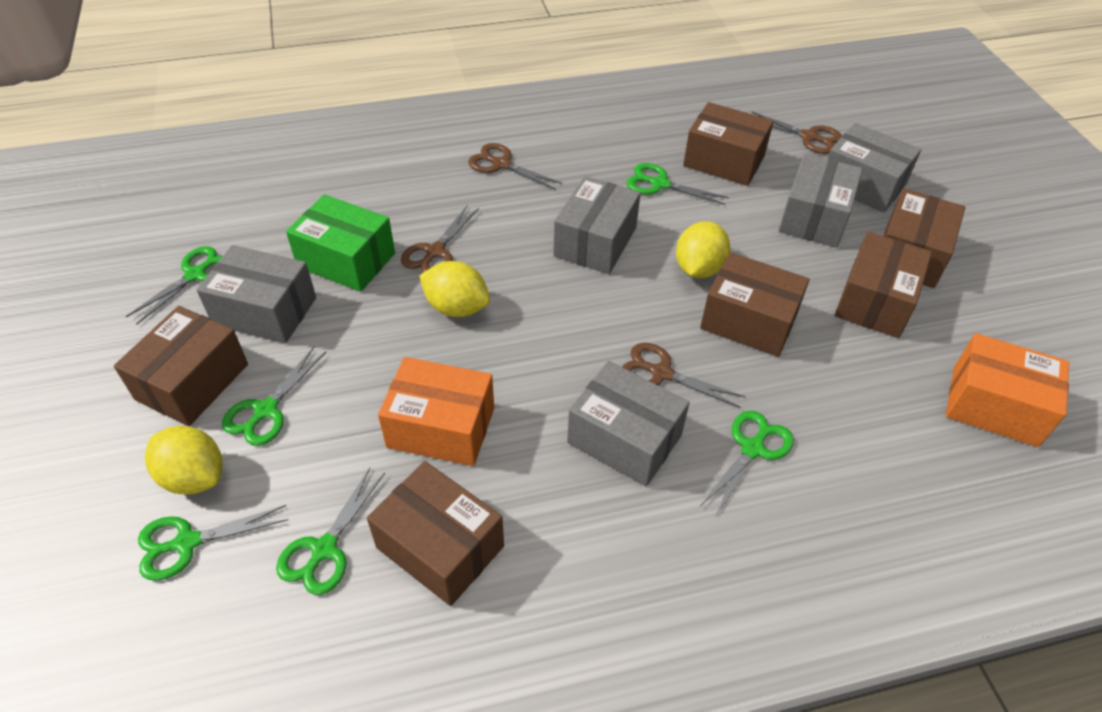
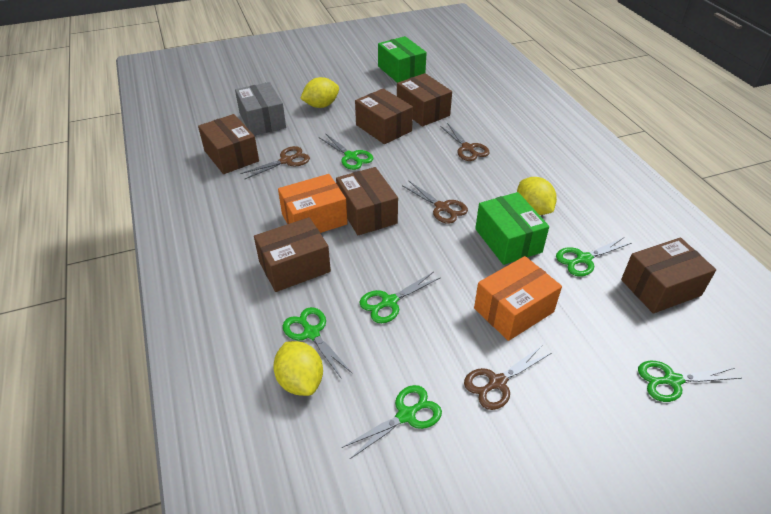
green box: 1 -> 2
grey box: 5 -> 1

